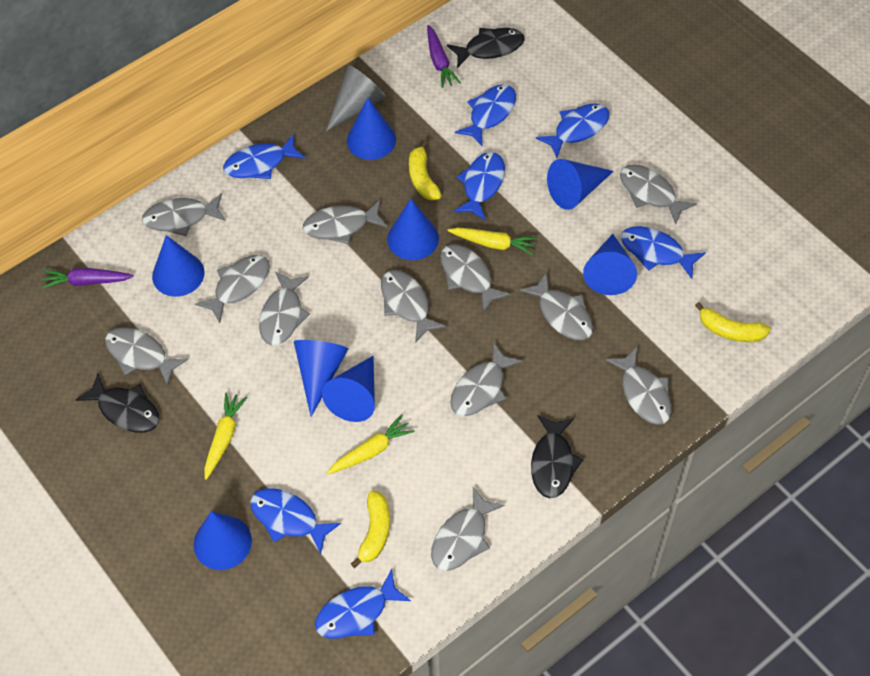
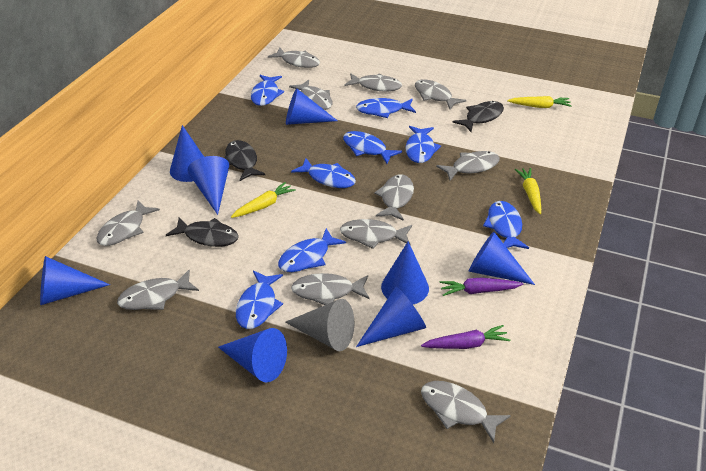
blue fish: 7 -> 8
grey fish: 12 -> 11
yellow banana: 3 -> 0

